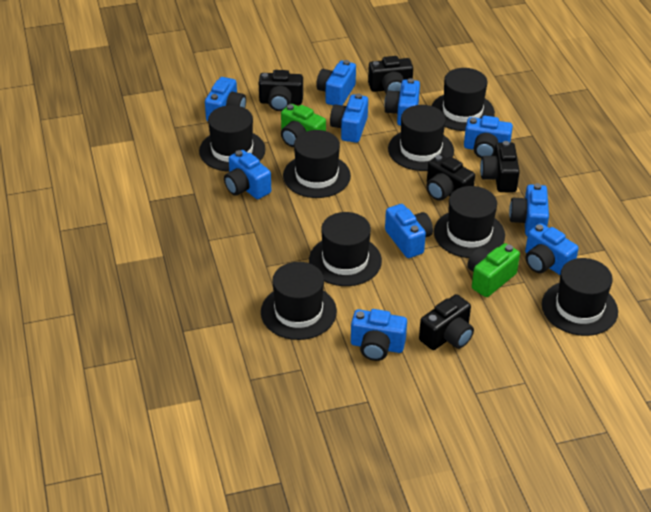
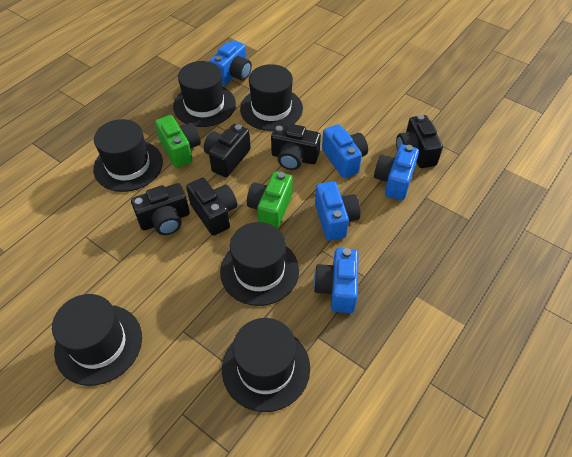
black hat: 8 -> 6
blue camera: 10 -> 5

